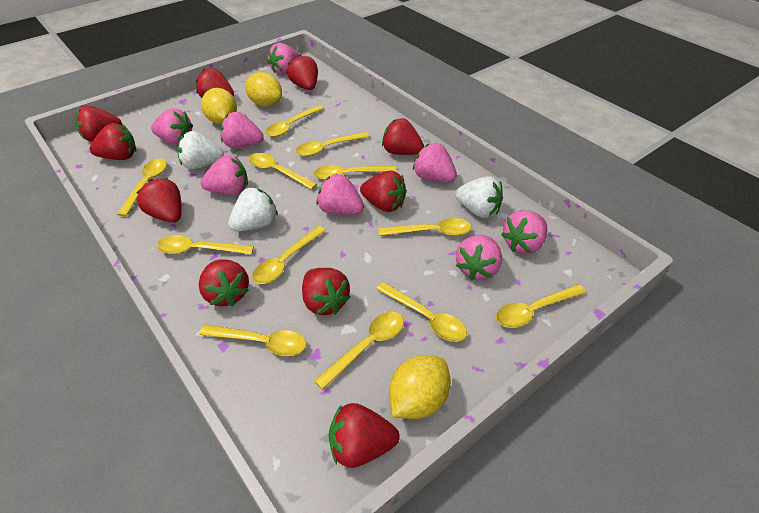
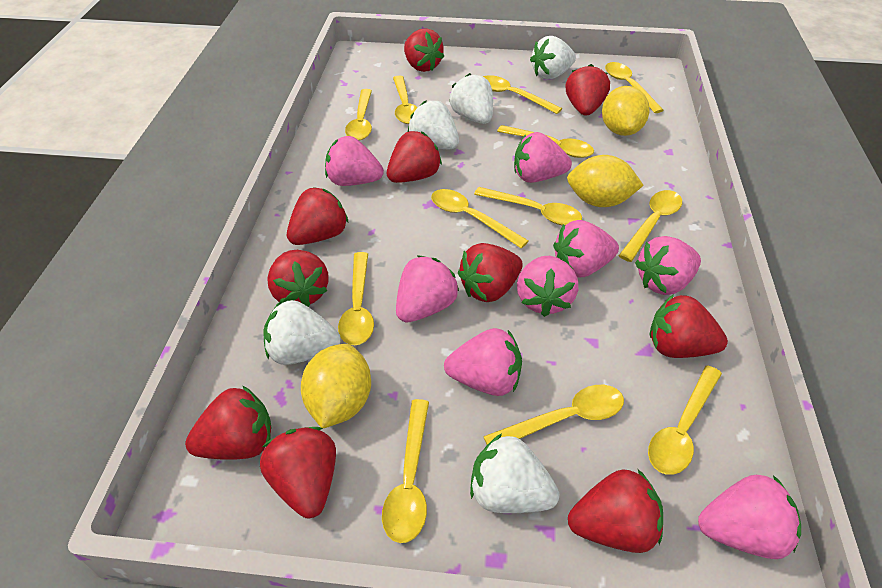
white strawberry: 3 -> 5

